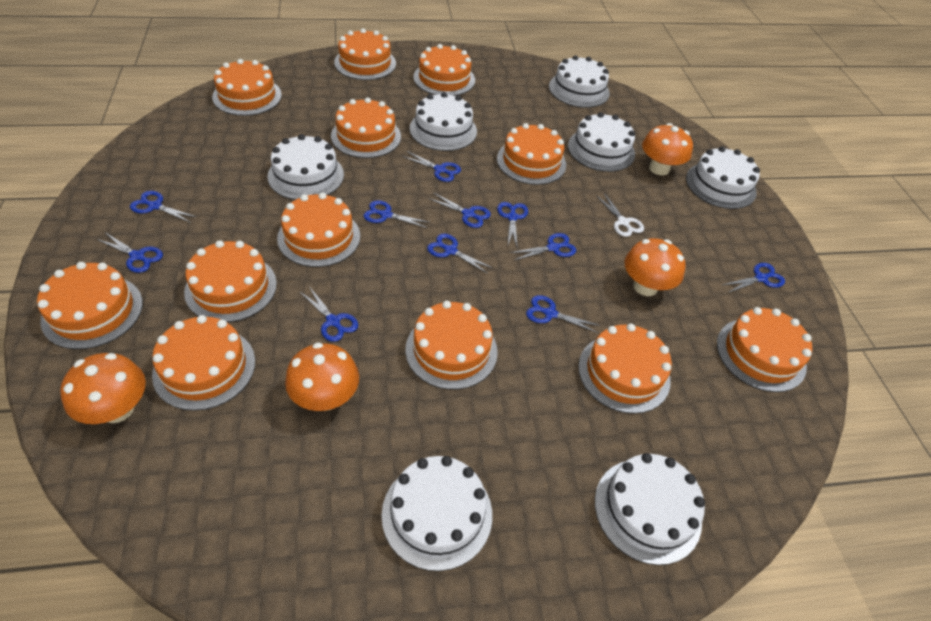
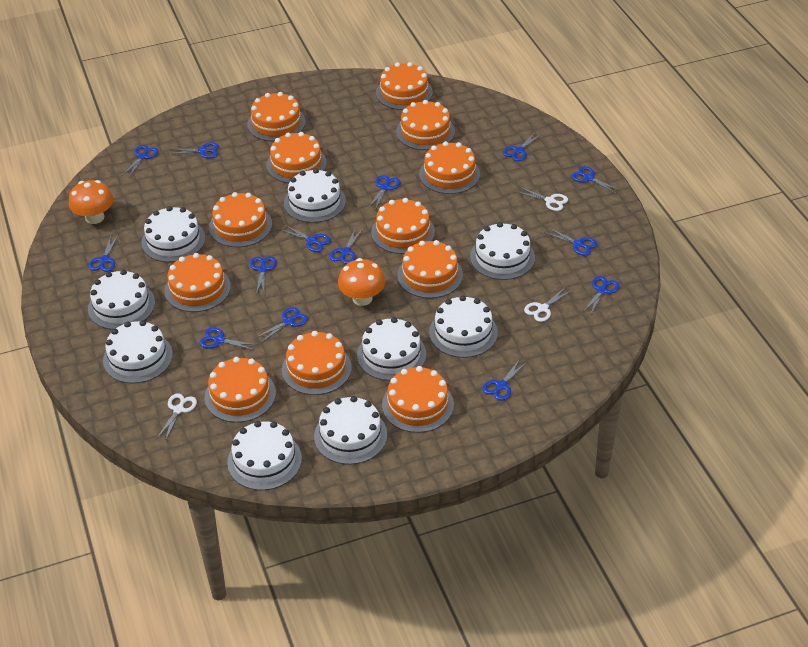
blue scissors: 11 -> 14
orange mushroom: 4 -> 2
white cake: 7 -> 9
white scissors: 1 -> 3

